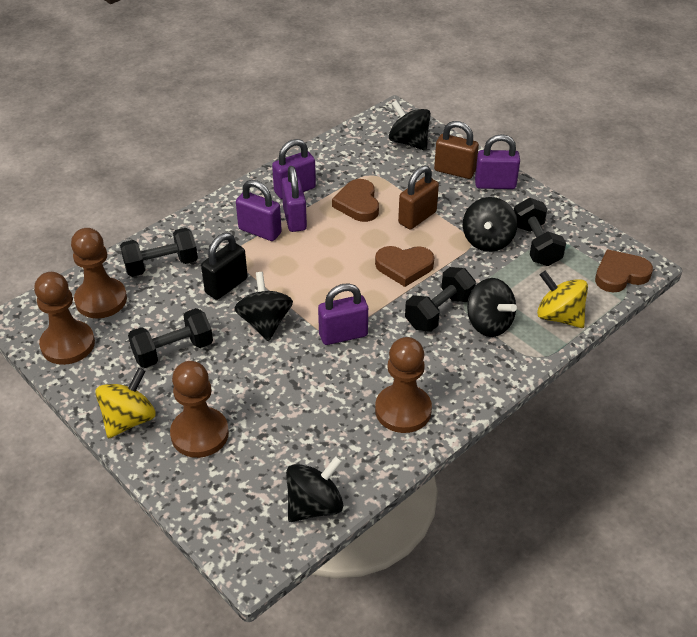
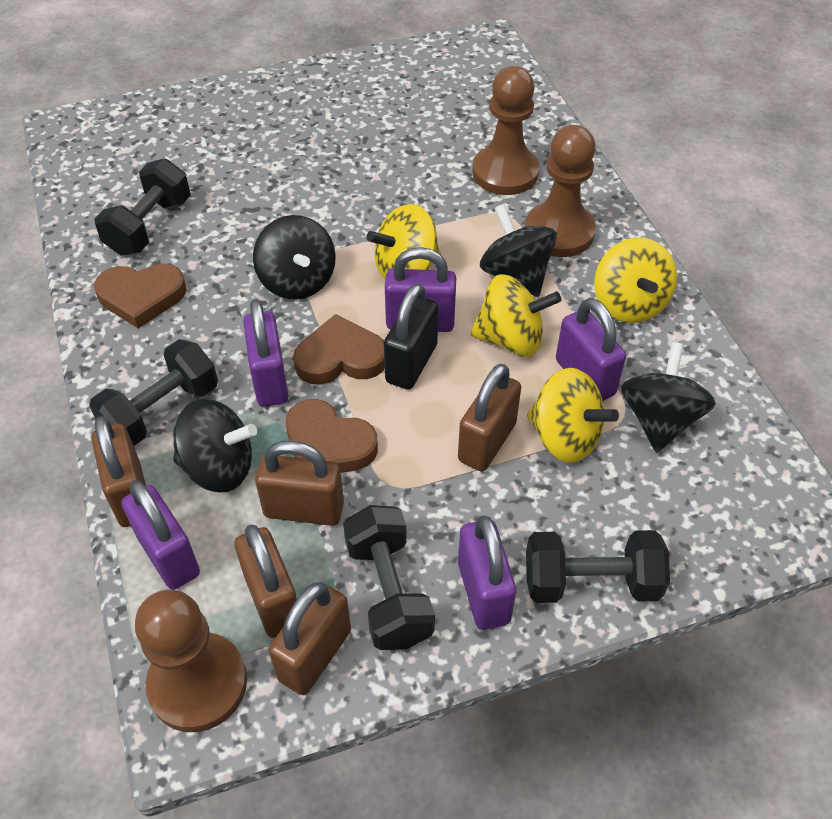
black spinning top: 5 -> 4
brown padlock: 2 -> 5
brown pawn: 4 -> 3
yellow spinning top: 2 -> 4

